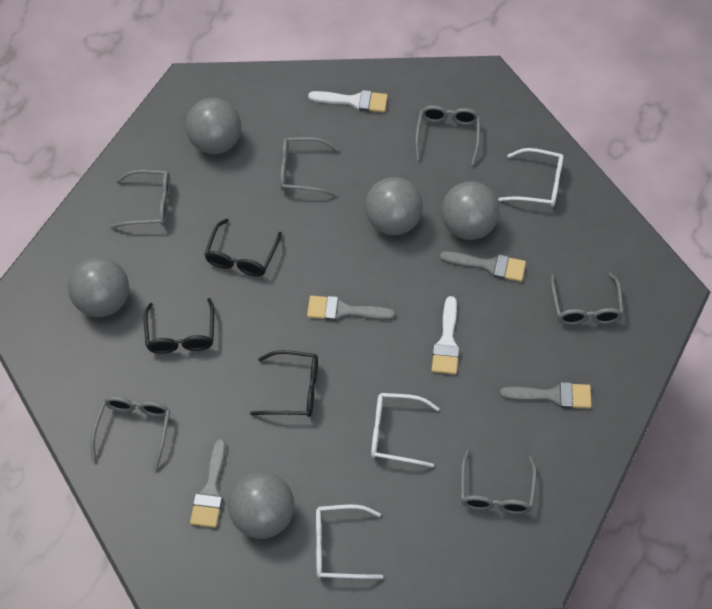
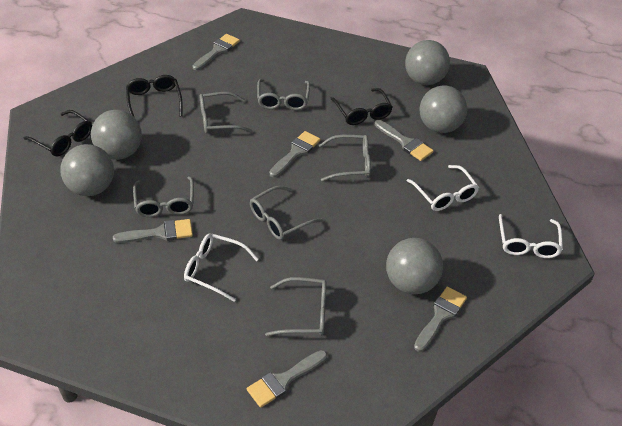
grey brush: 4 -> 6
white brush: 2 -> 0

